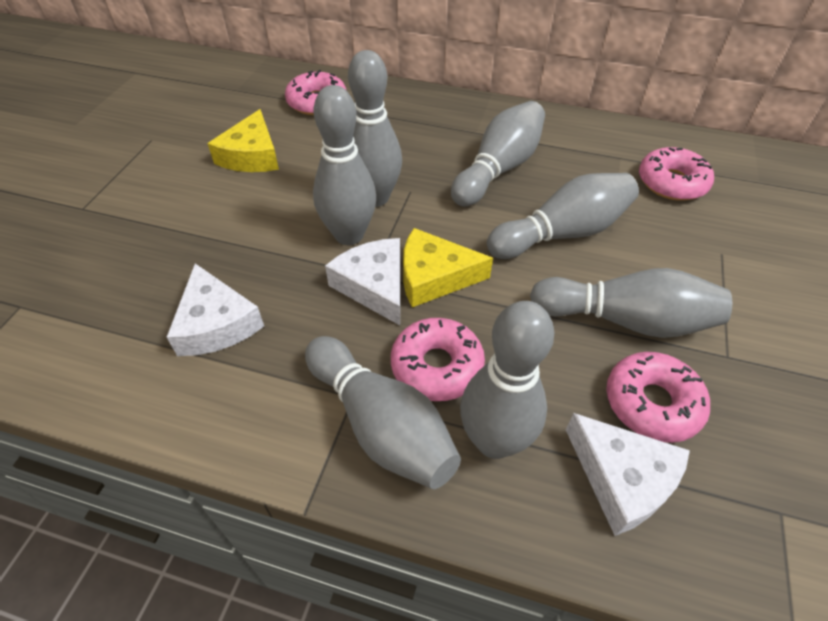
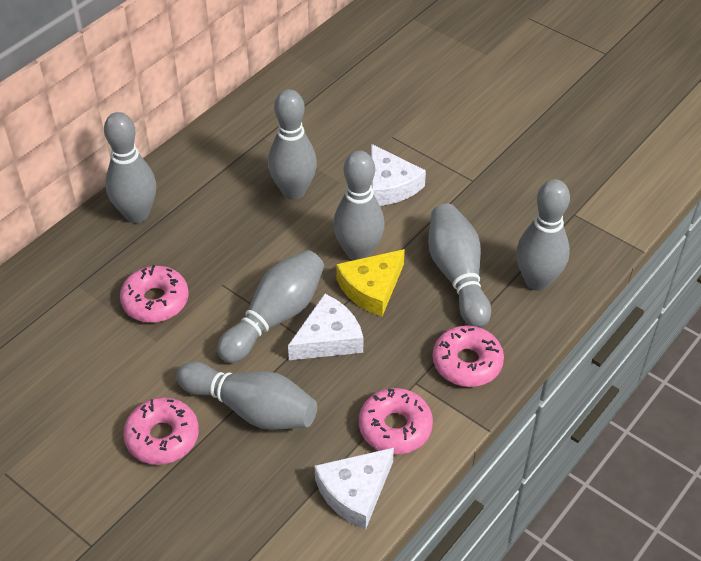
yellow cheese: 2 -> 1

